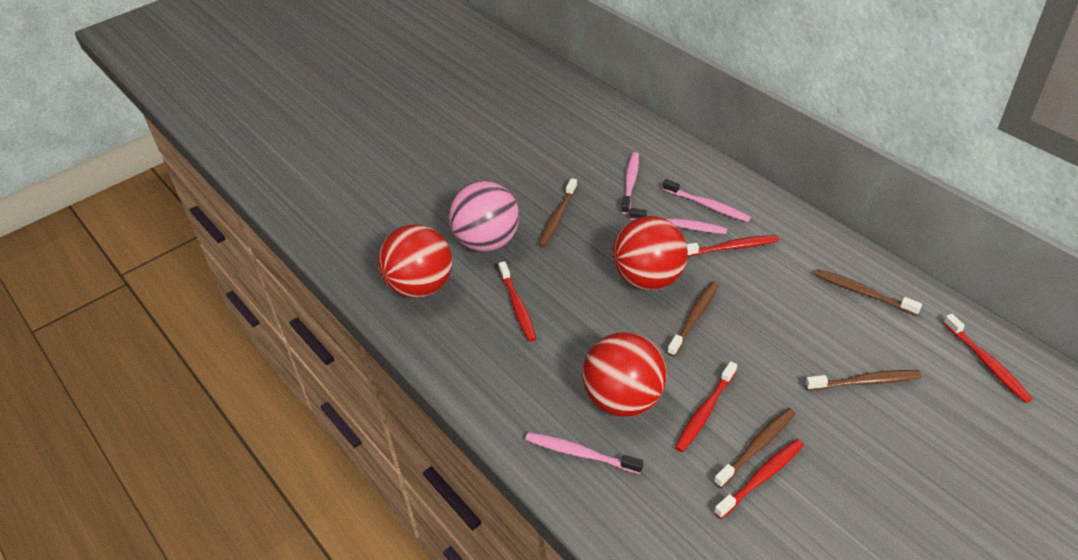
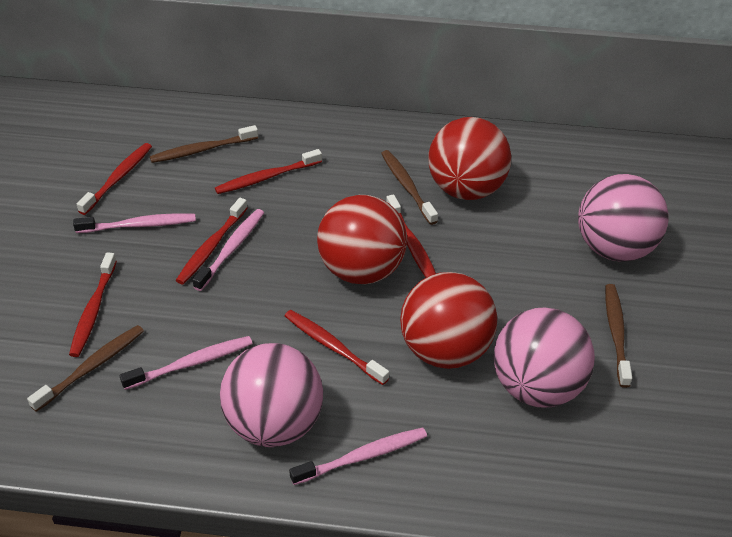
brown toothbrush: 5 -> 4
pink ball: 1 -> 3
red toothbrush: 5 -> 6

